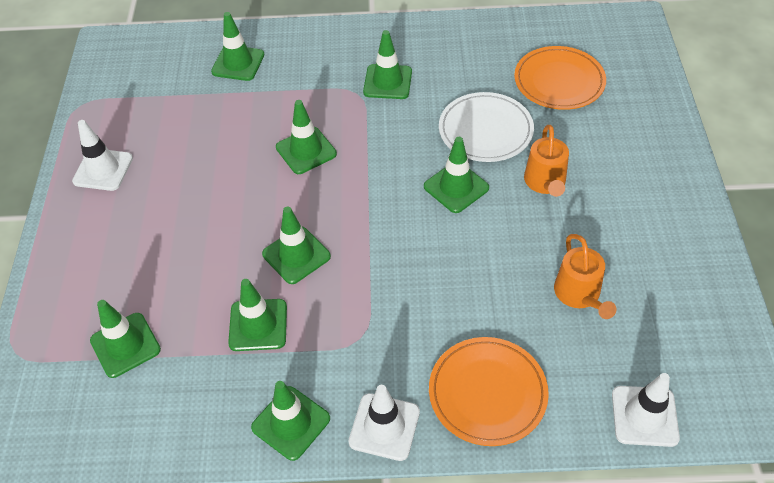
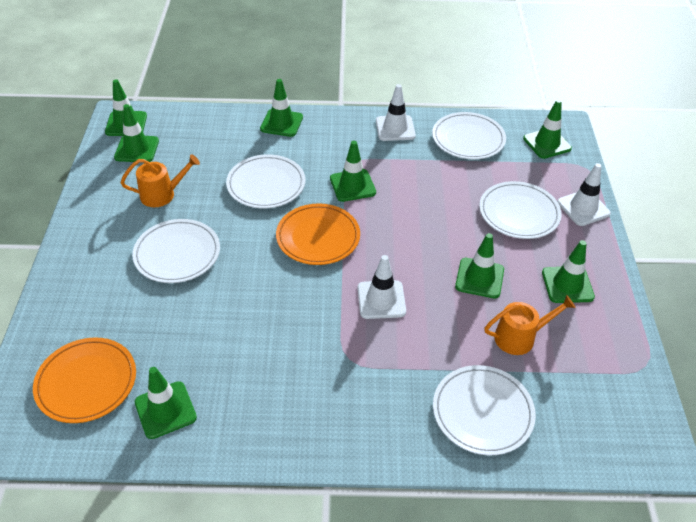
white plate: 1 -> 5

